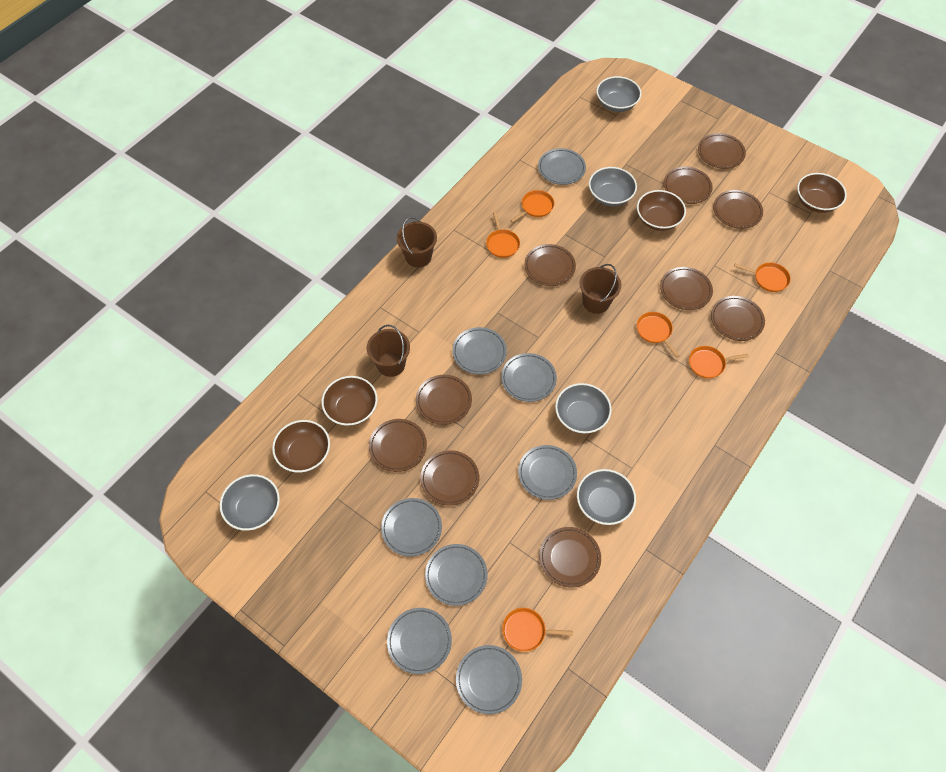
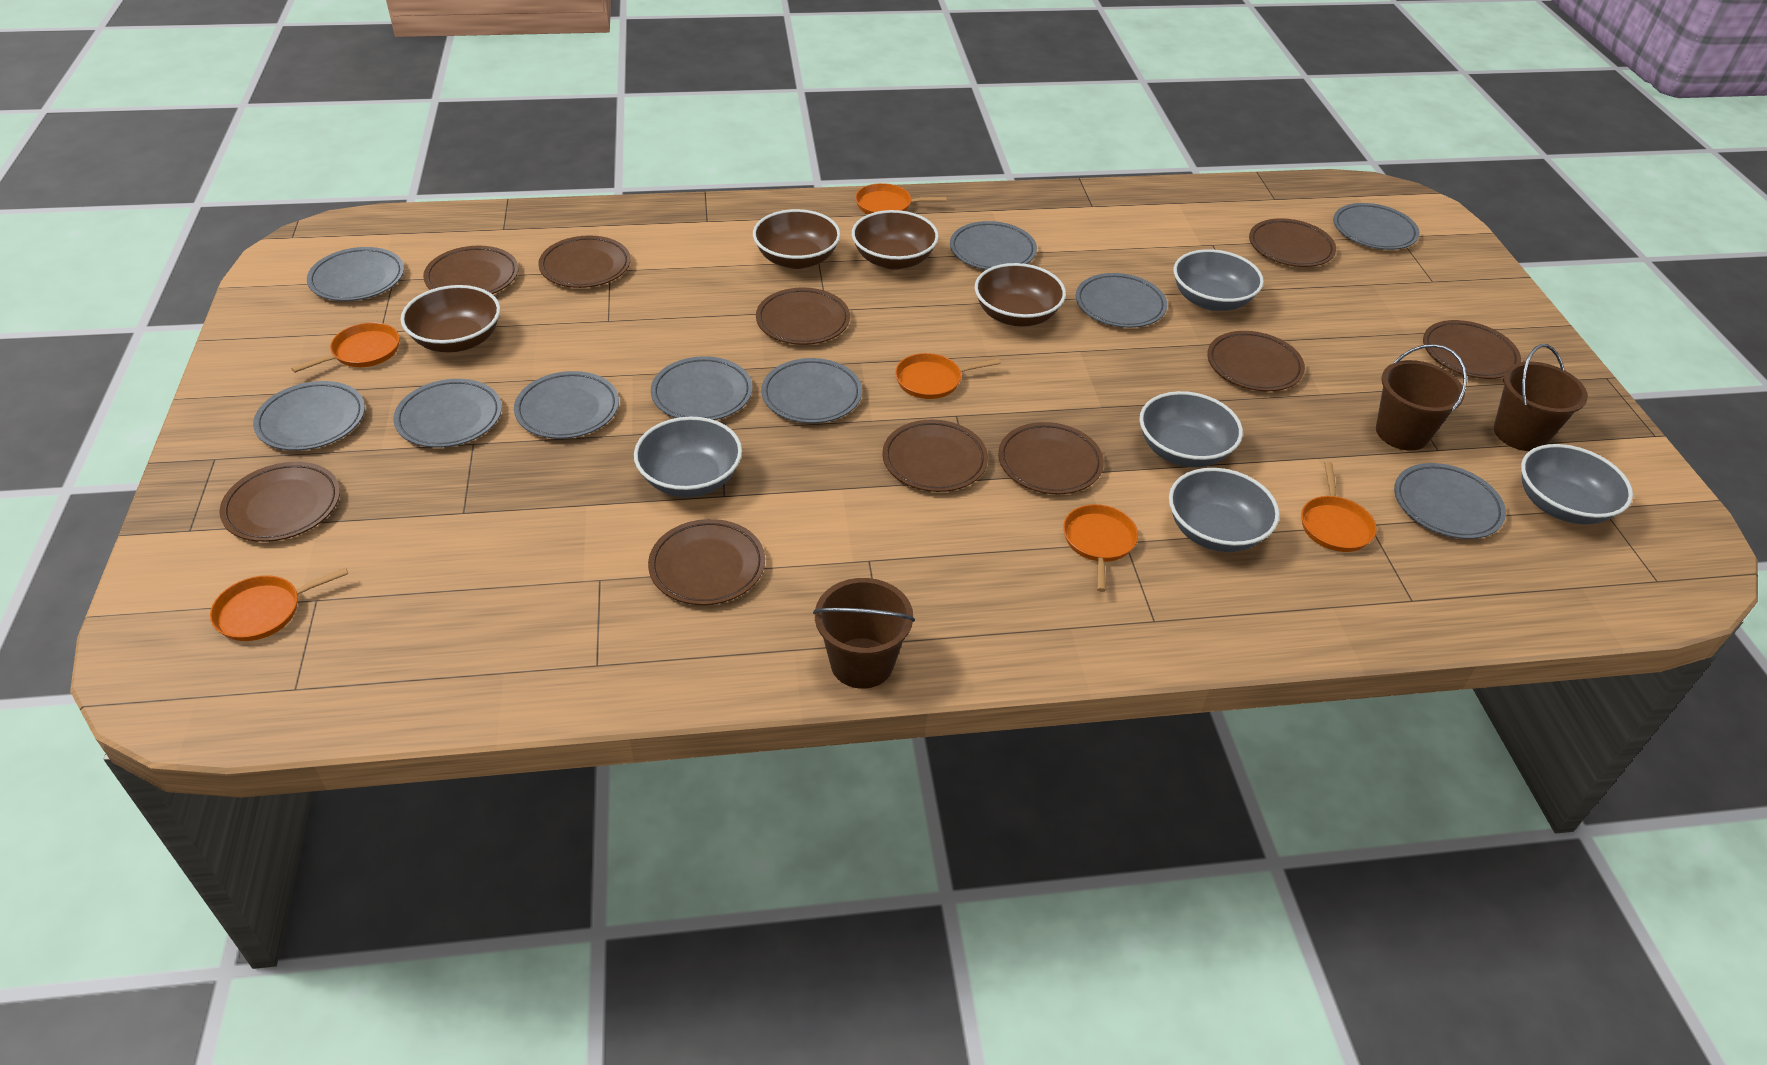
grey plate: 8 -> 10

